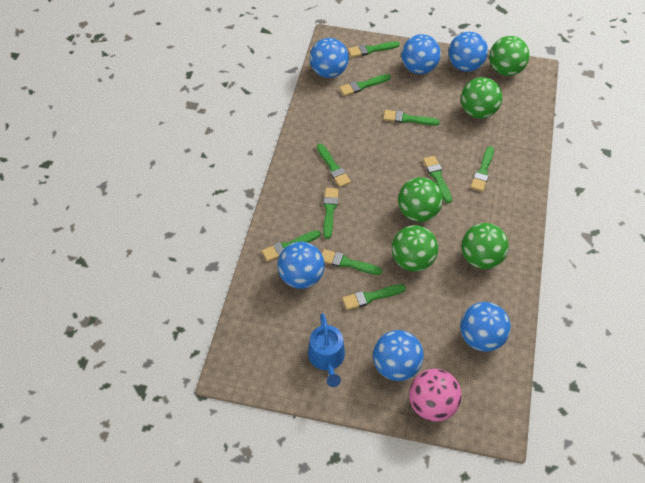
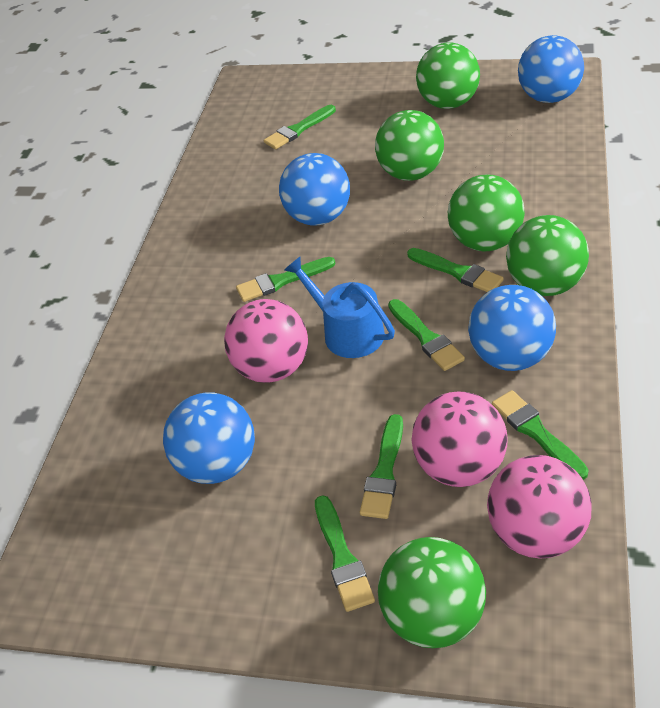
blue ball: 6 -> 4
green brush: 10 -> 7
pink ball: 1 -> 3

